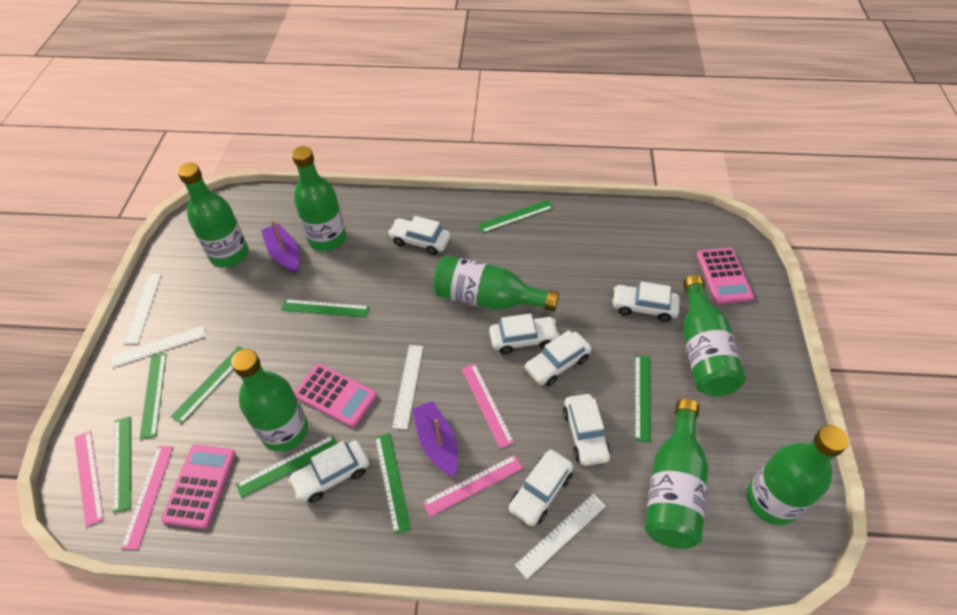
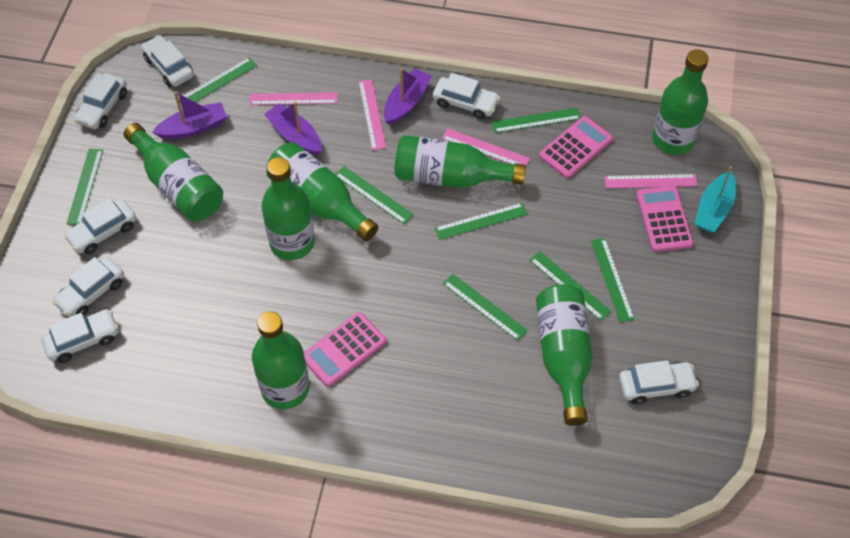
purple boat: 2 -> 3
turquoise boat: 0 -> 1
white ruler: 4 -> 0

